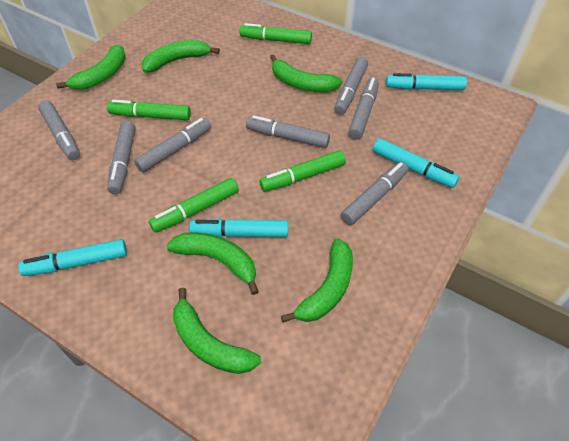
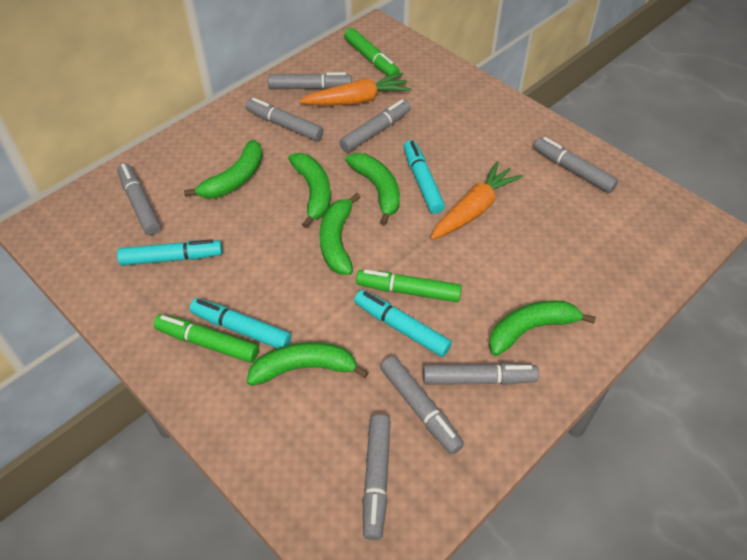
green marker: 4 -> 3
grey marker: 7 -> 8
orange carrot: 0 -> 2

